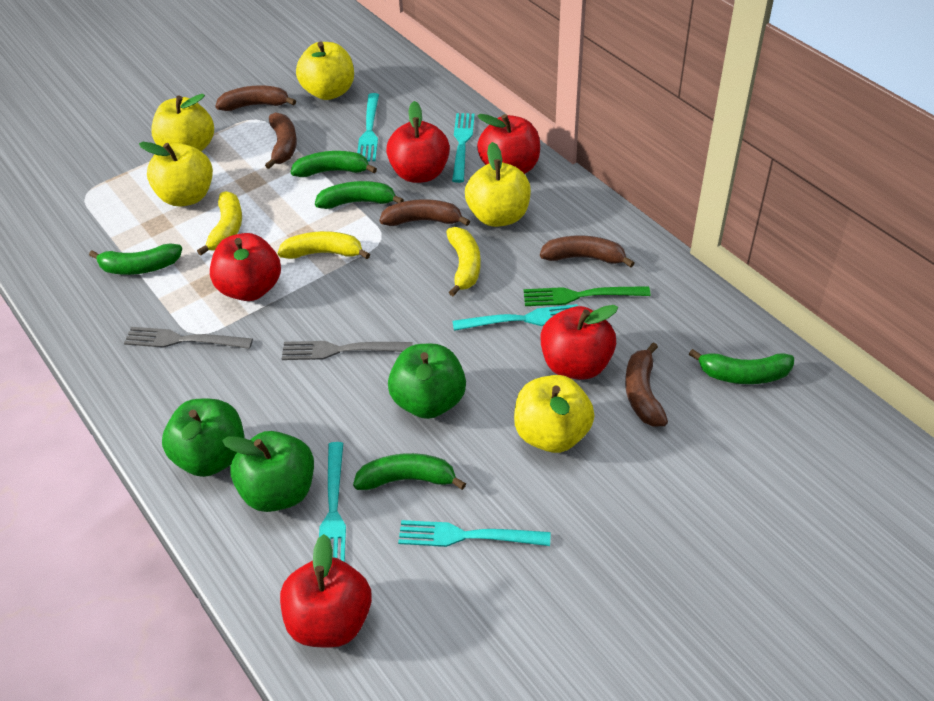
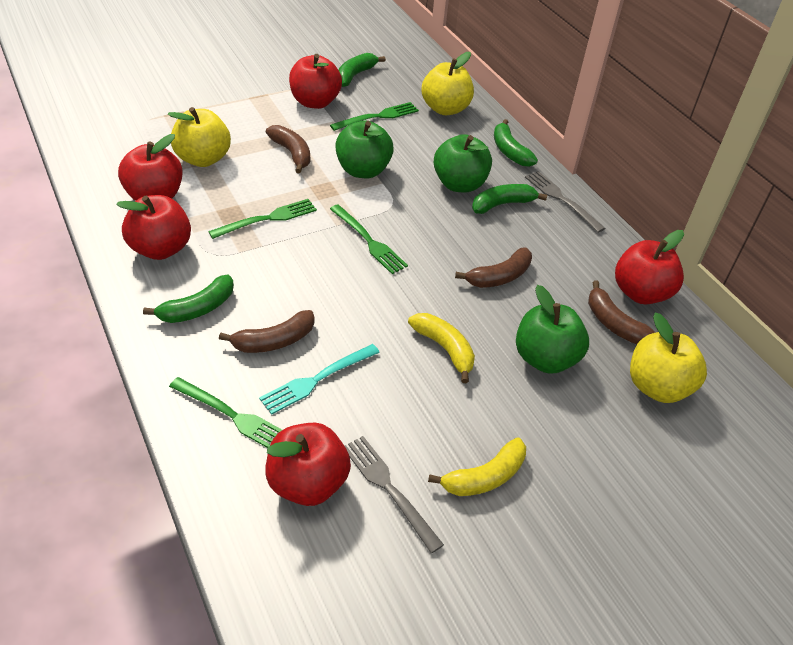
brown banana: 5 -> 4
green banana: 5 -> 4
green fork: 1 -> 4
turquoise fork: 5 -> 1
yellow apple: 5 -> 3
yellow banana: 3 -> 2

